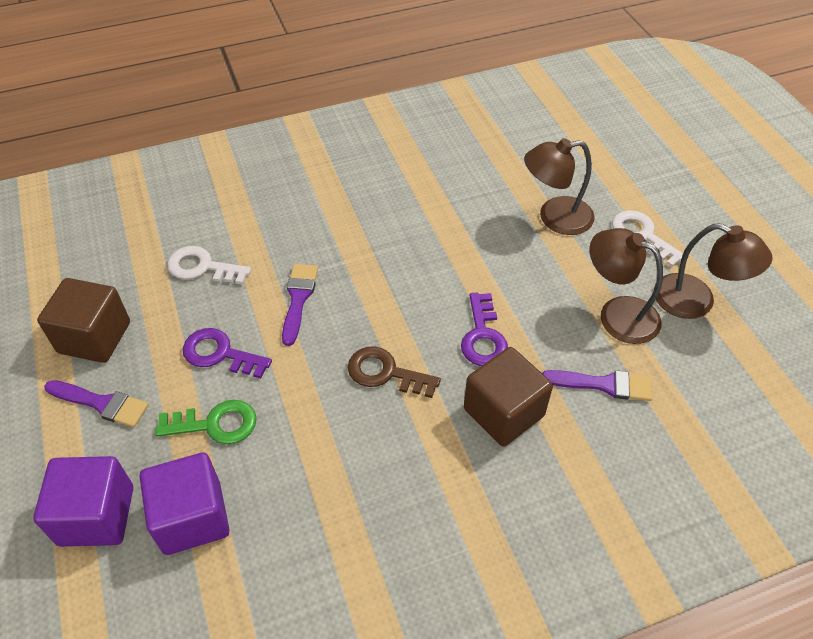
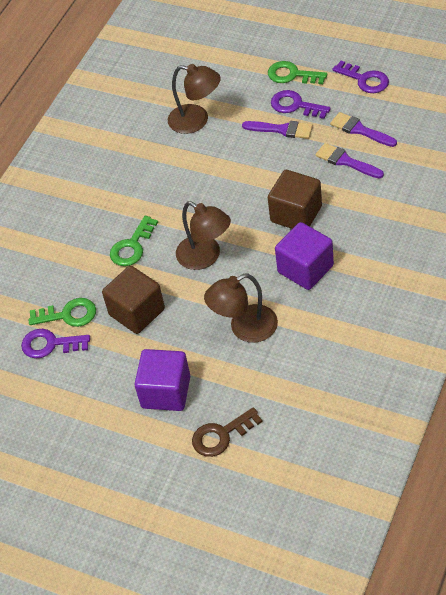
green key: 1 -> 3
purple key: 2 -> 3
white key: 2 -> 0

